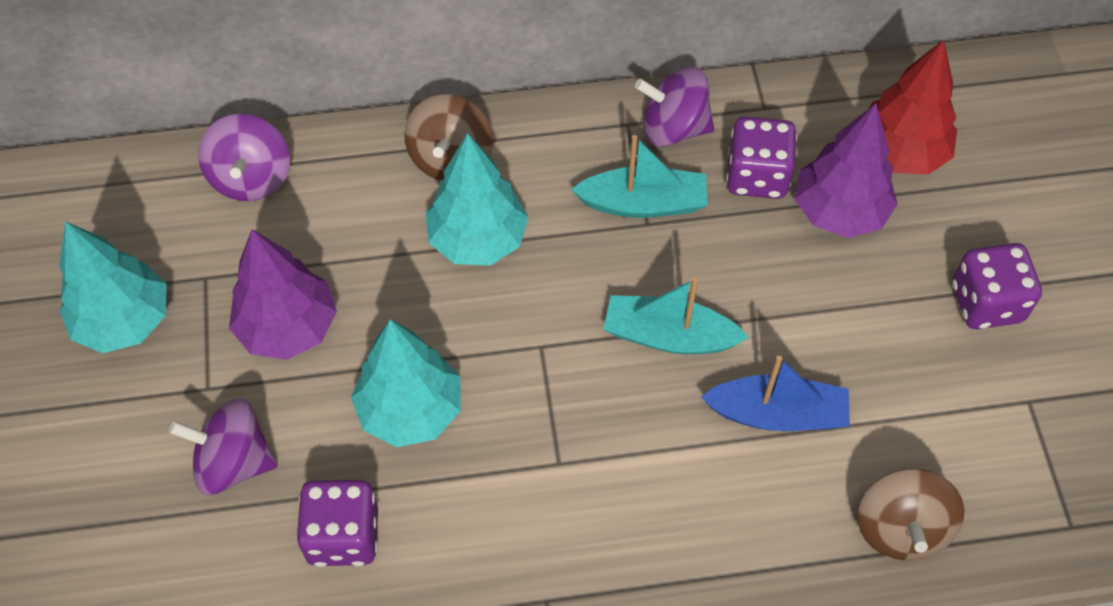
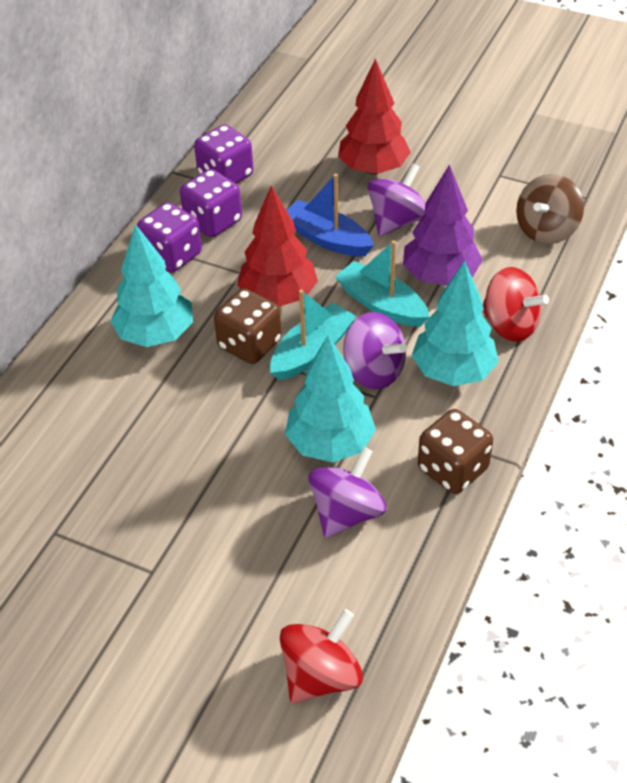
brown dice: 0 -> 2
brown spinning top: 2 -> 1
purple tree: 2 -> 1
red spinning top: 0 -> 2
red tree: 1 -> 2

